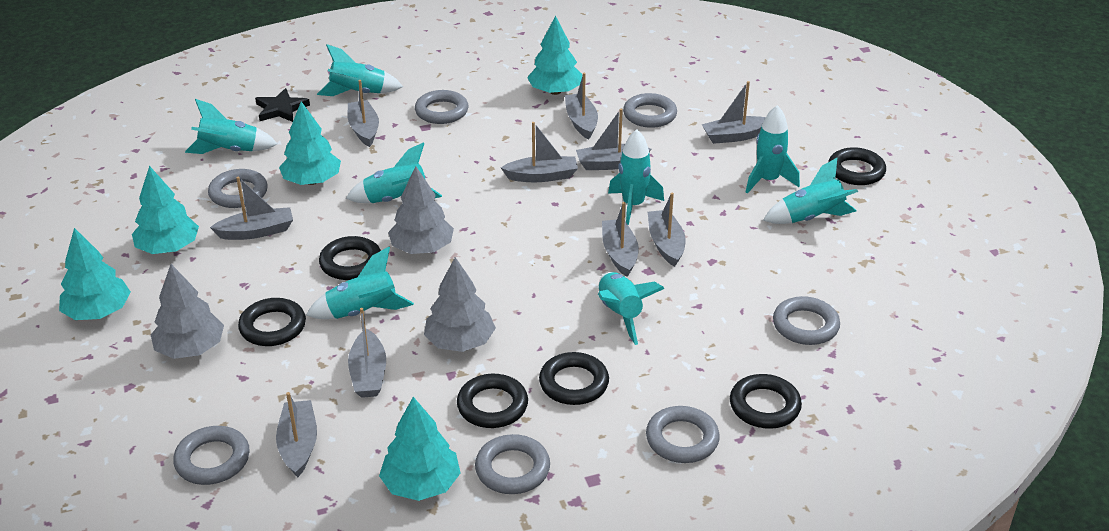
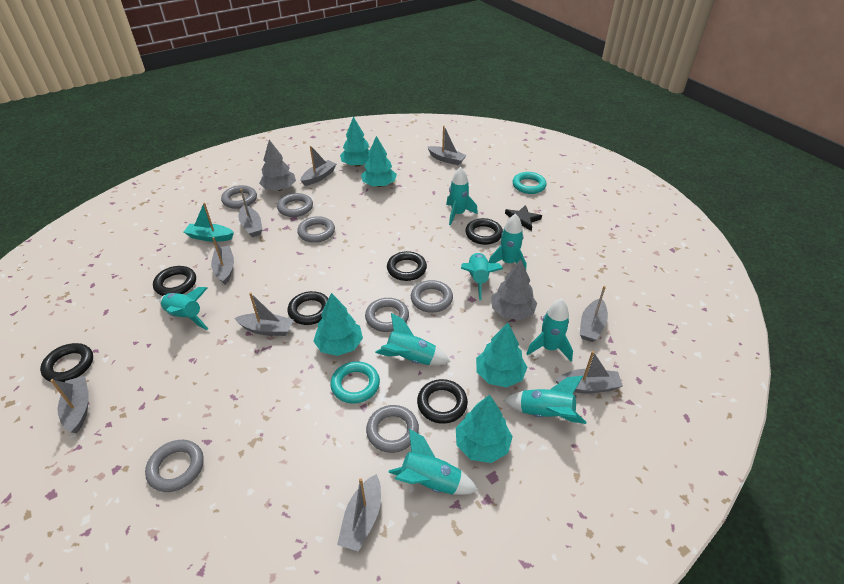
grey boat: 10 -> 9
grey tree: 3 -> 2
turquoise boat: 0 -> 1
turquoise ring: 0 -> 2

